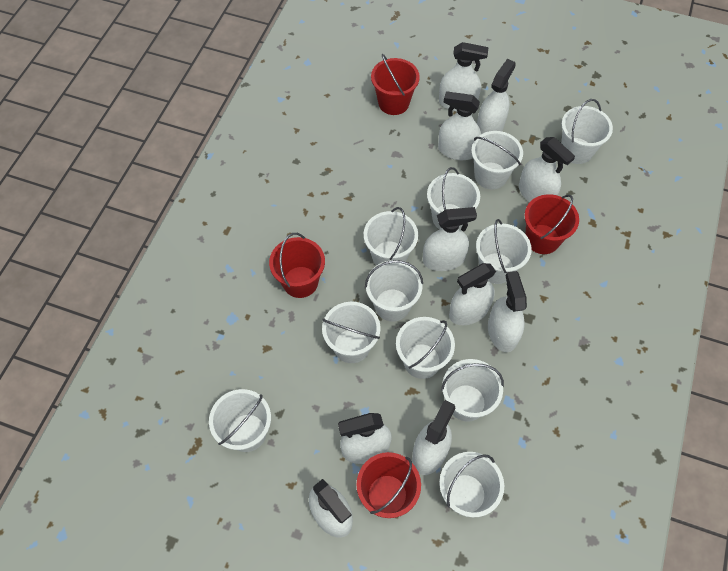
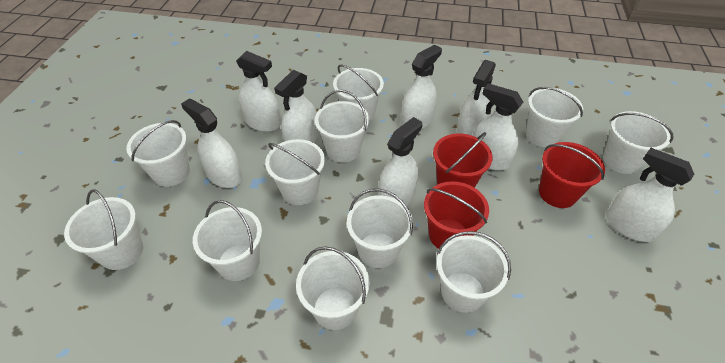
red bucket: 4 -> 3
white spray bottle: 10 -> 8

